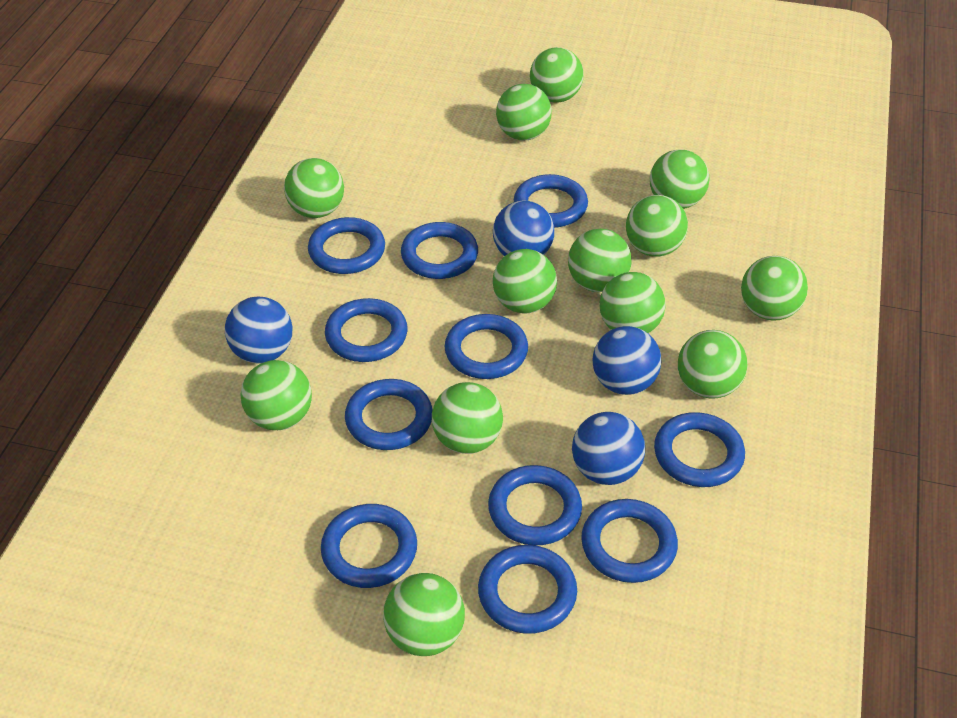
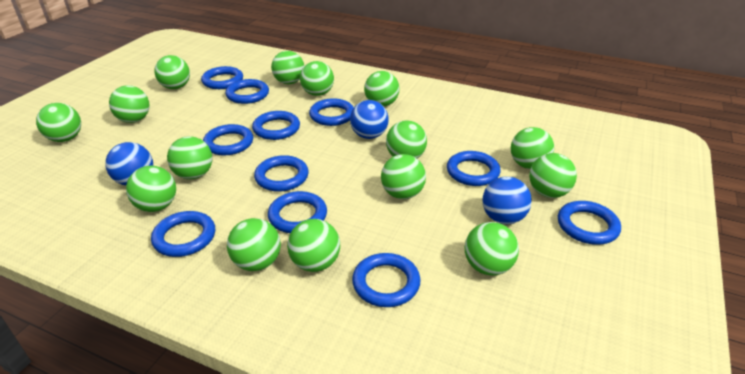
blue ball: 4 -> 3
green ball: 13 -> 15

